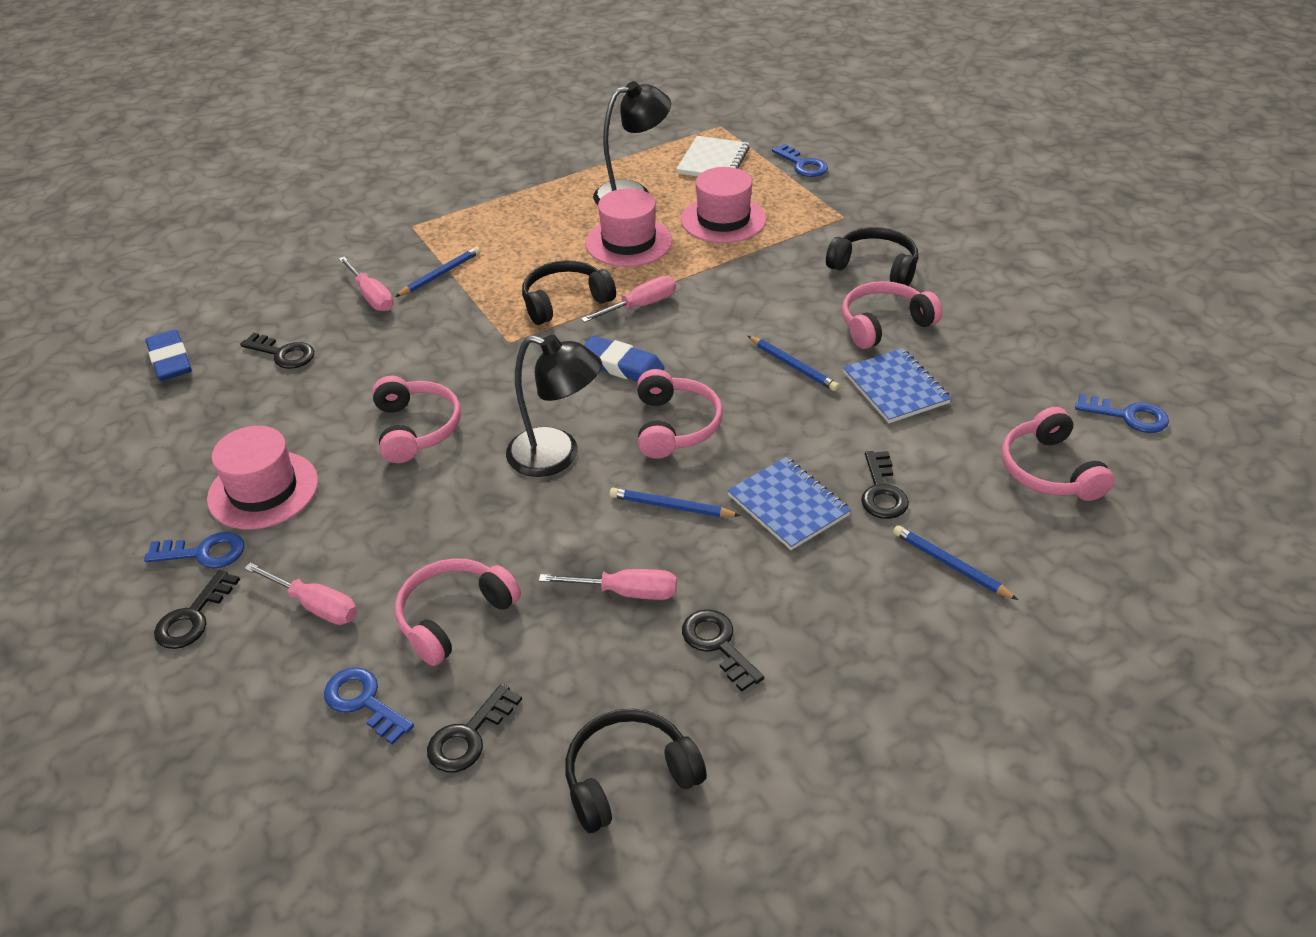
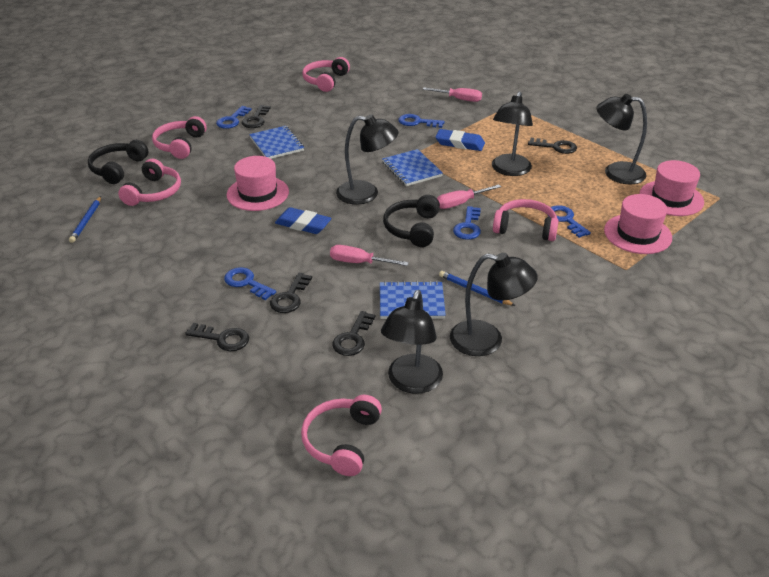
black headphones: 3 -> 2
black lamp: 2 -> 5
blue key: 4 -> 5
blue notebook: 2 -> 3
blue pencil: 4 -> 2
pink screwdriver: 4 -> 3
white notebook: 1 -> 0

